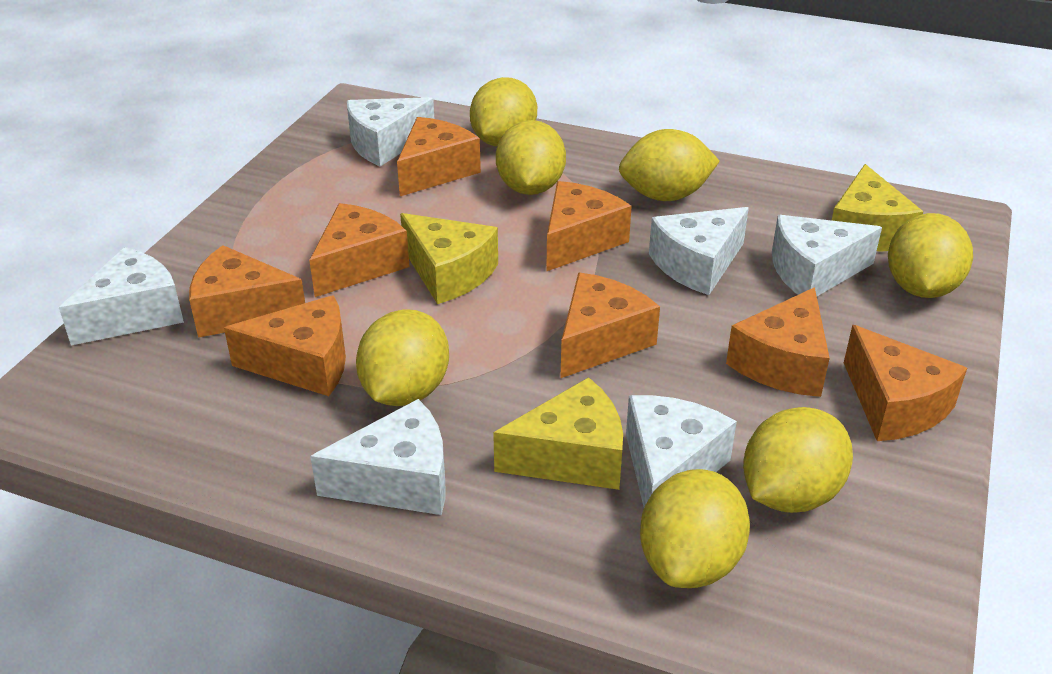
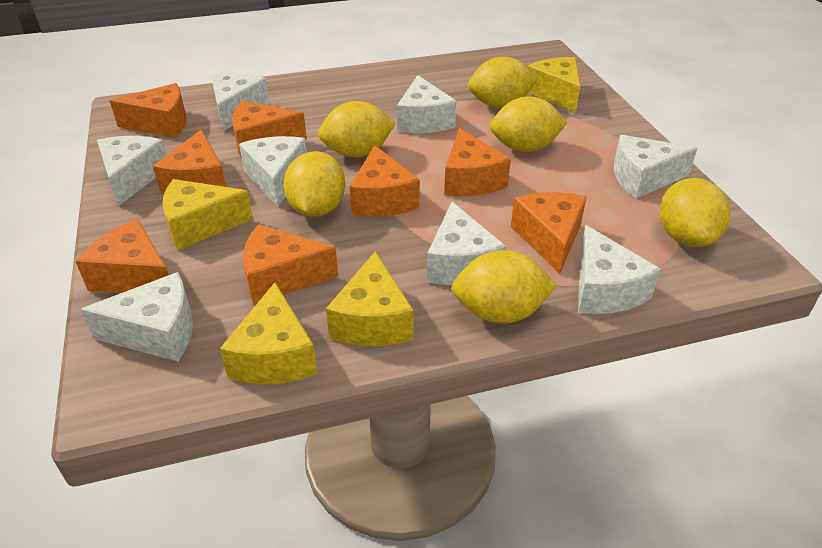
white cheese: 6 -> 8
yellow cheese: 3 -> 4
yellow lemon: 7 -> 6

